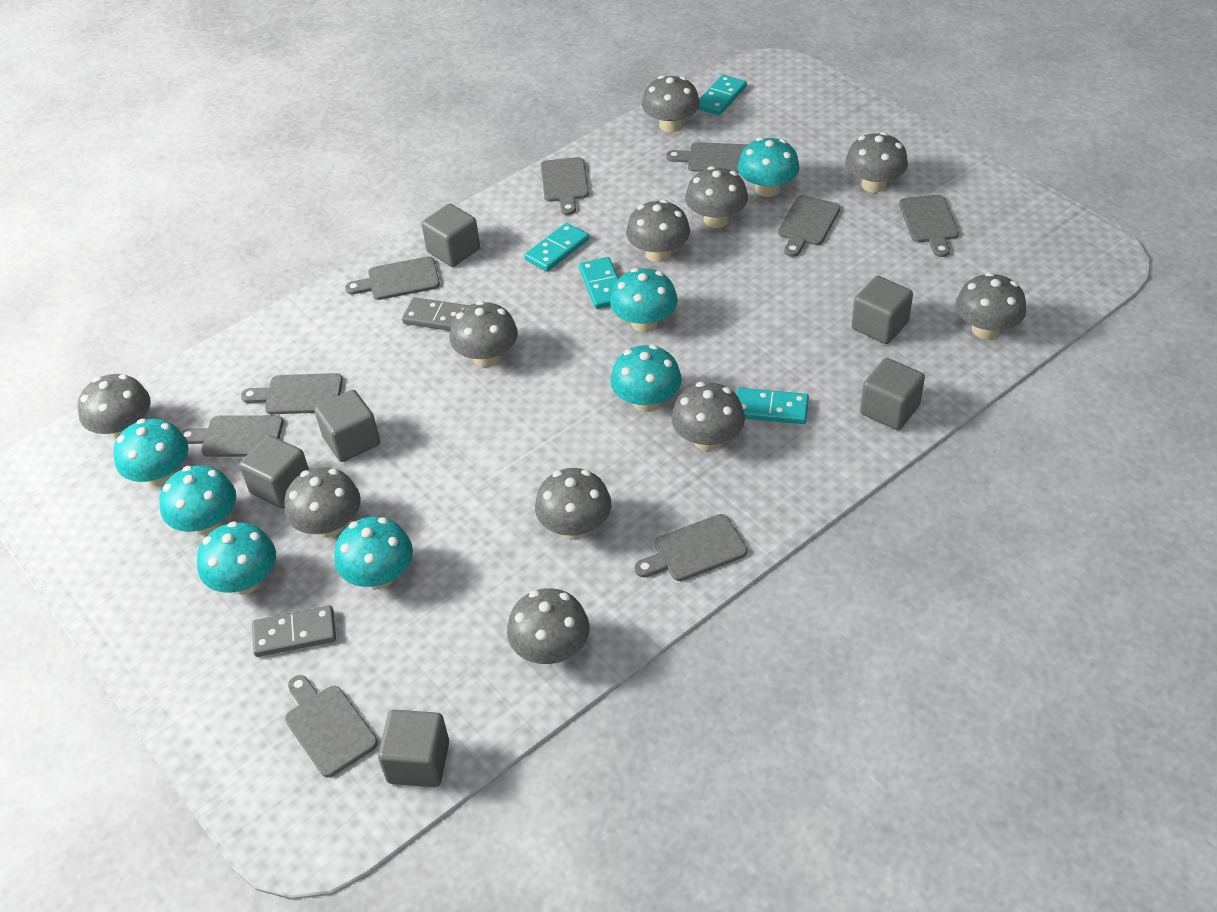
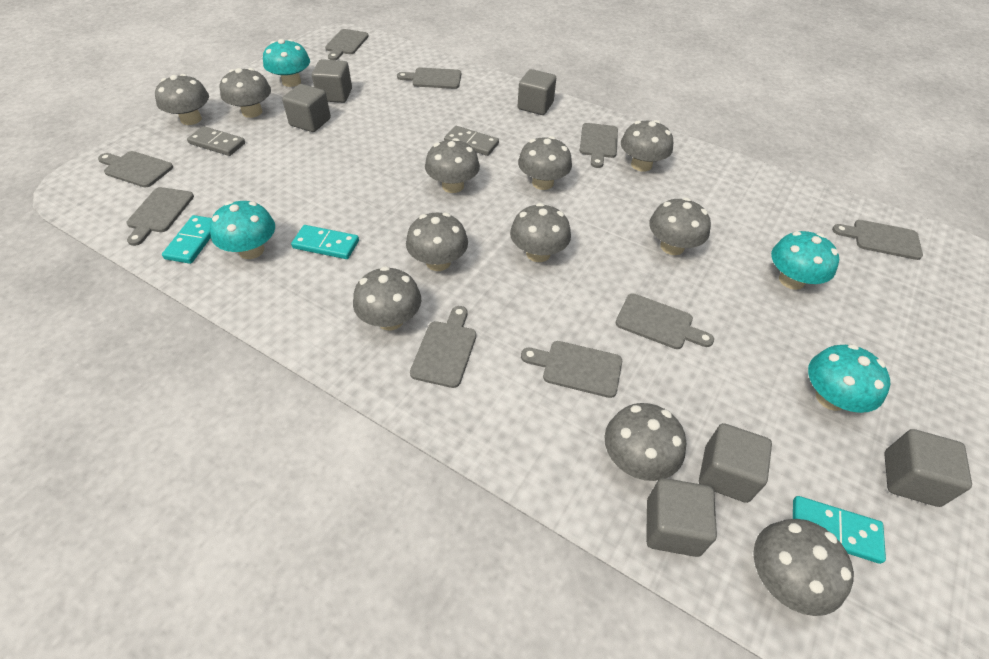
turquoise domino: 4 -> 3
turquoise mushroom: 7 -> 4

